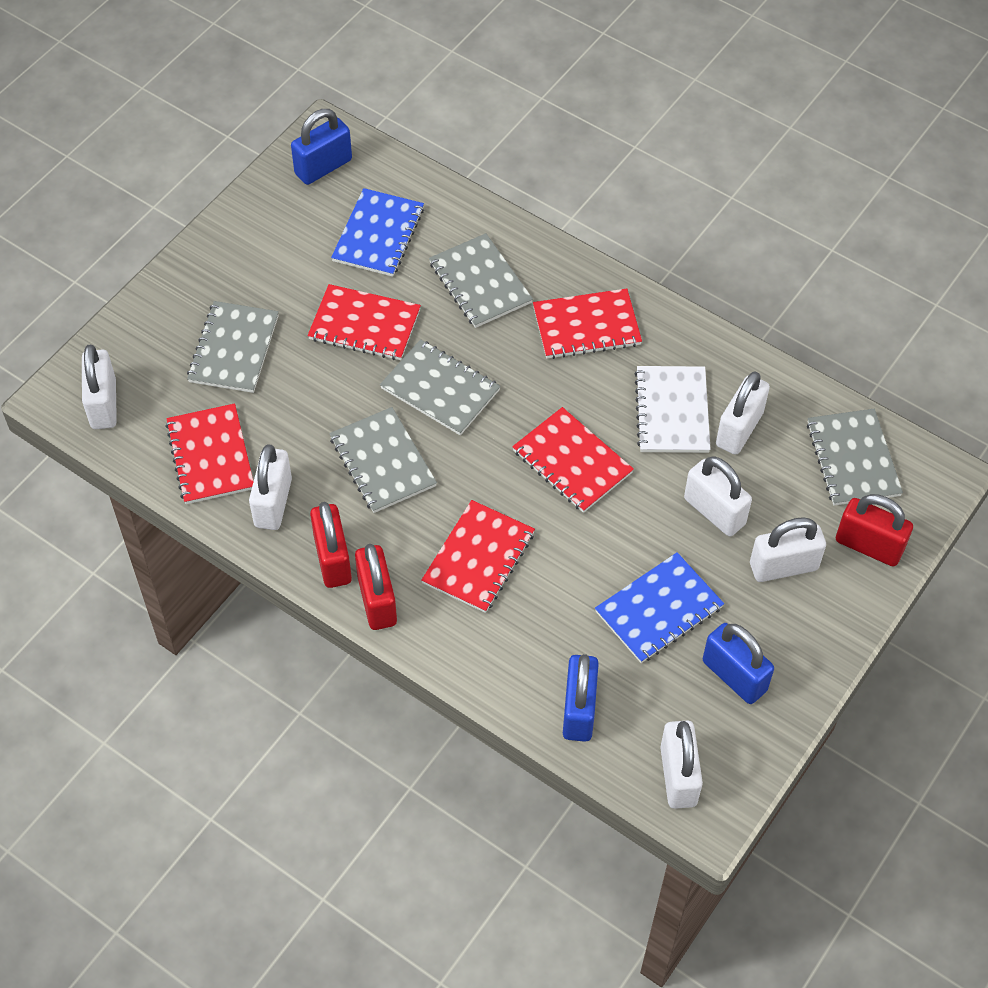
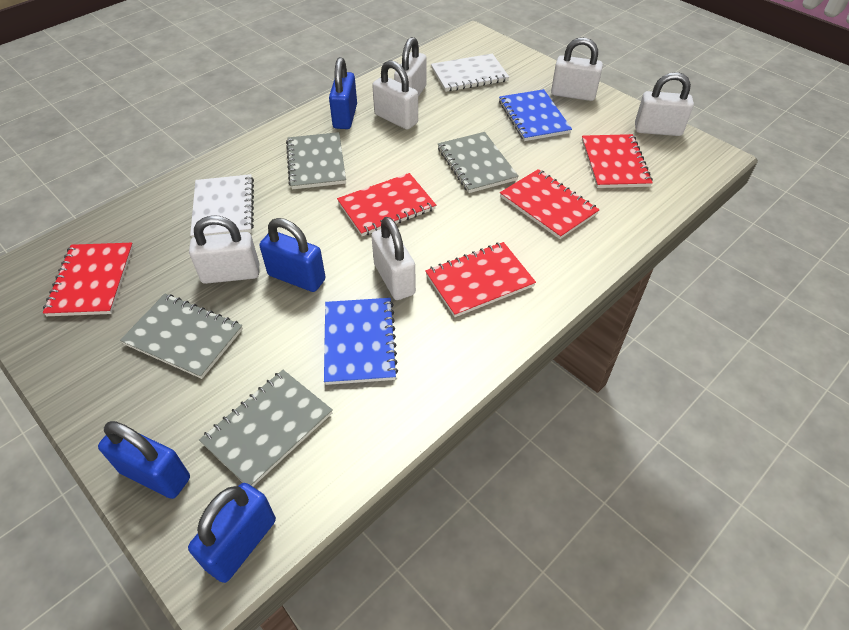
blue padlock: 3 -> 4
grey notebook: 5 -> 4
red padlock: 3 -> 0
white notebook: 1 -> 2

